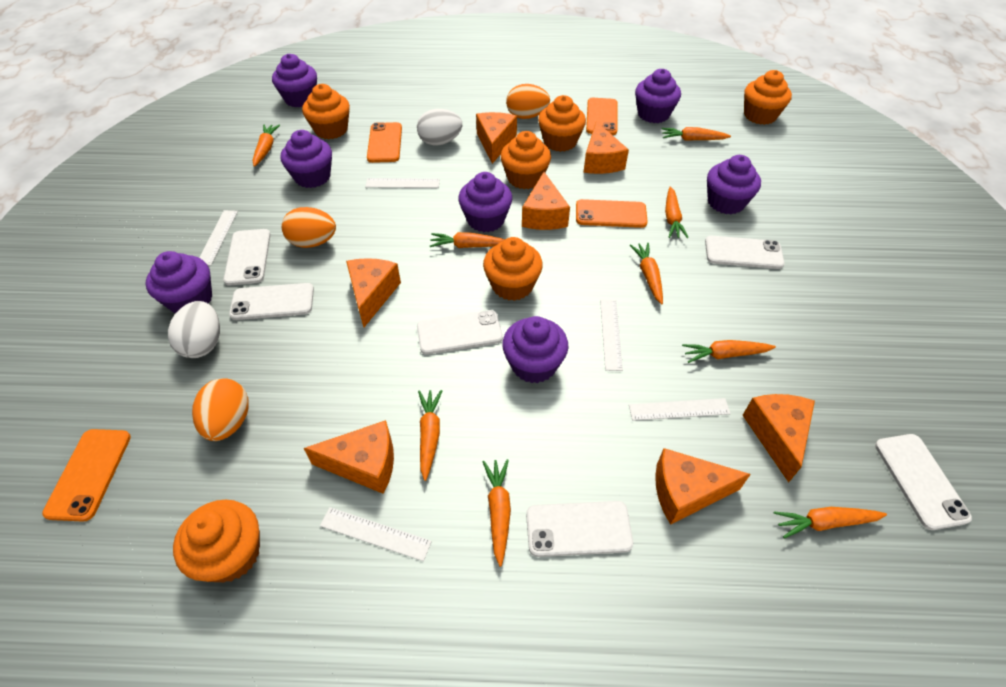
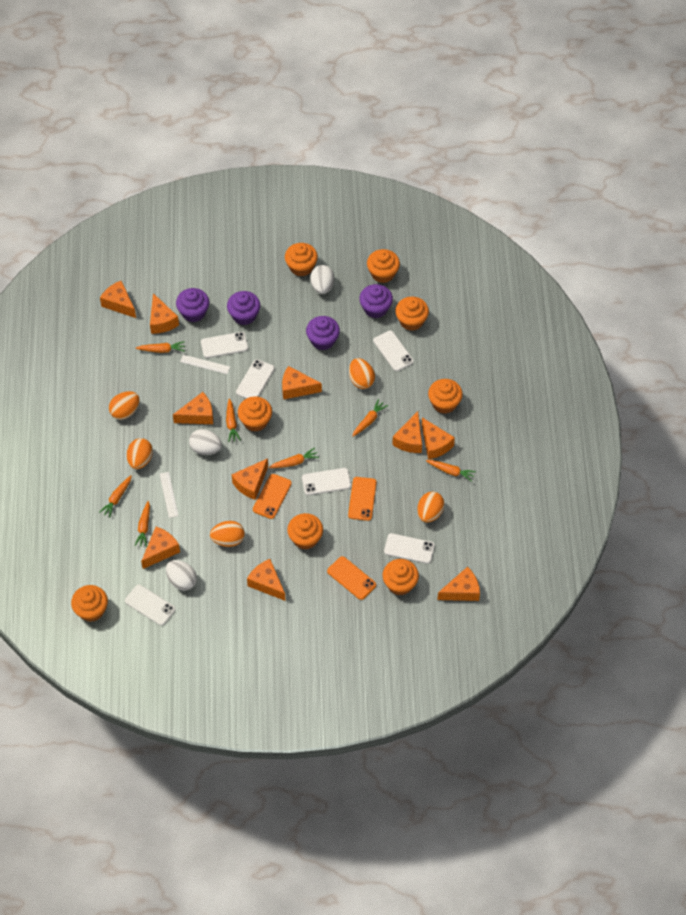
orange carrot: 9 -> 7
orange cheese: 7 -> 10
orange cupcake: 6 -> 8
orange egg: 3 -> 5
orange phone: 4 -> 3
purple cupcake: 7 -> 4
white egg: 2 -> 3
white ruler: 5 -> 2

